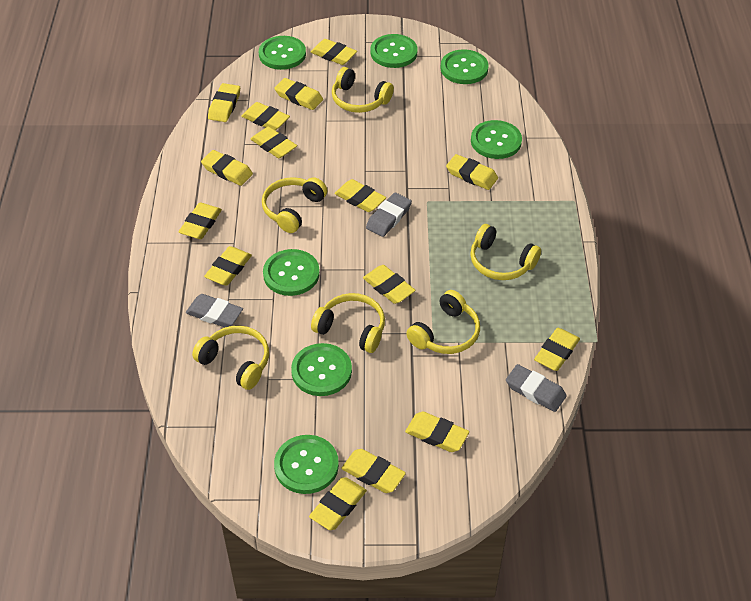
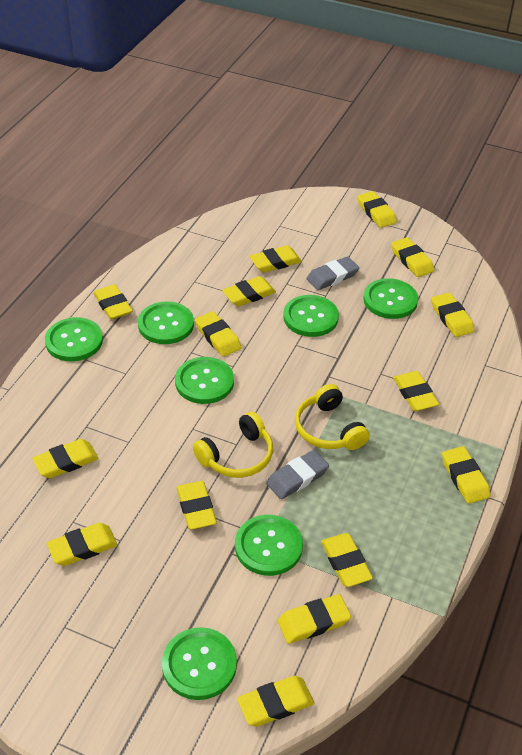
grey eraser: 3 -> 2
yellow headphones: 6 -> 2

